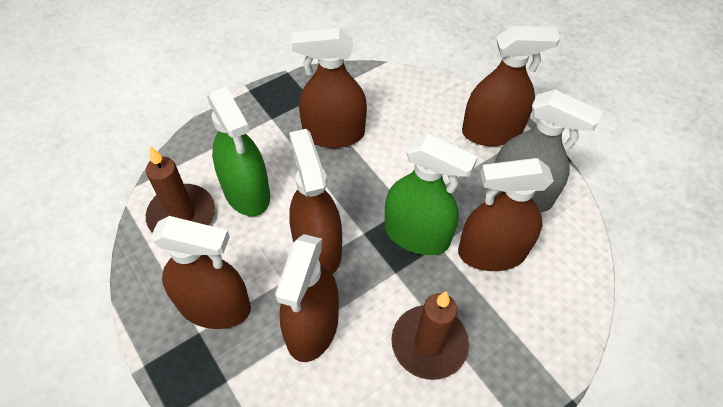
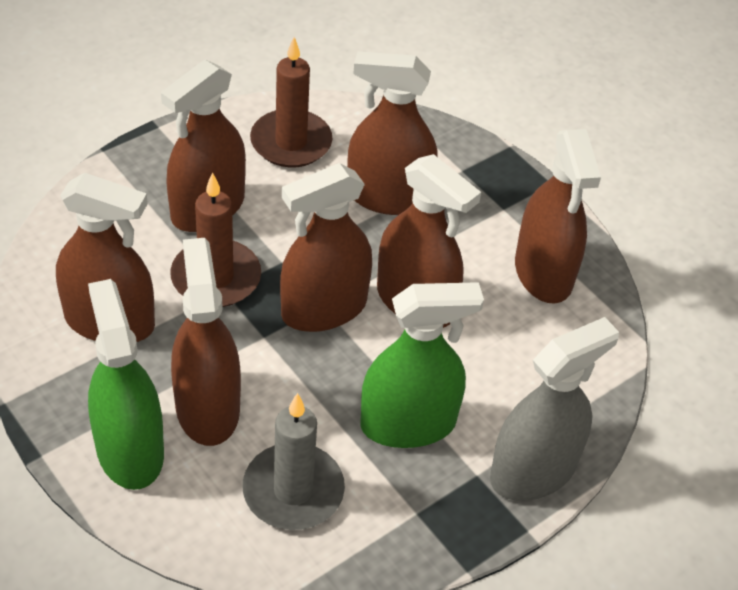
brown spray bottle: 6 -> 7
grey candle: 0 -> 1

